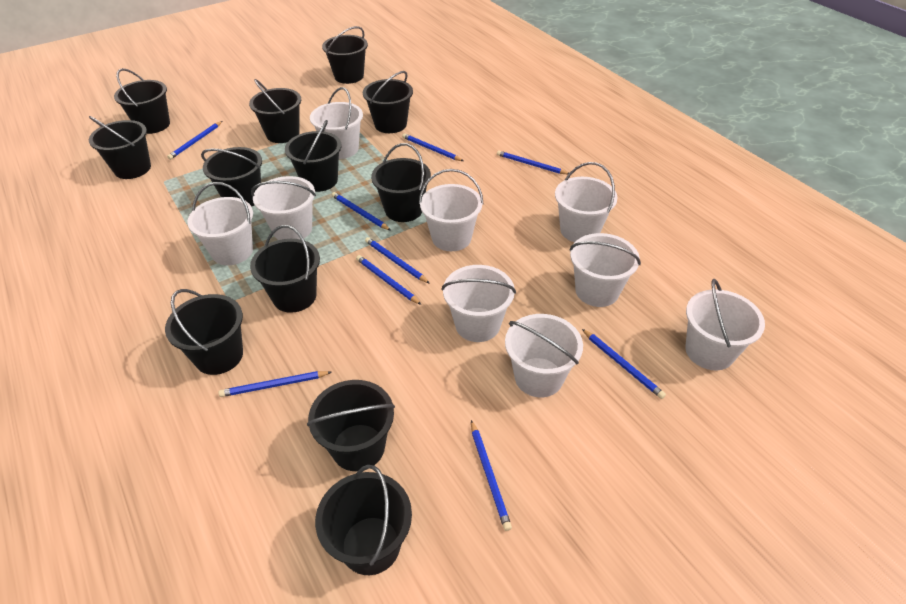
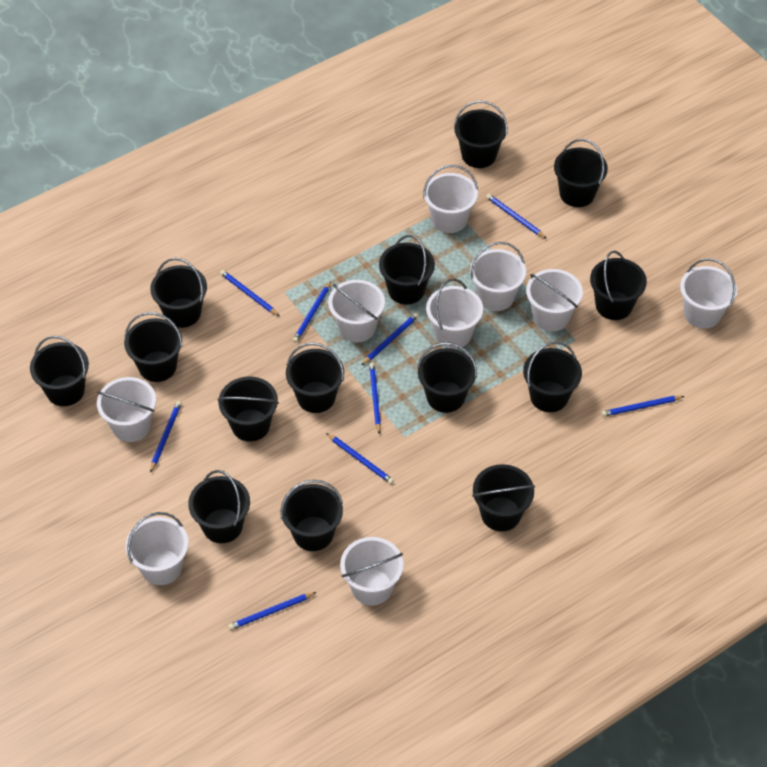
black bucket: 12 -> 14

